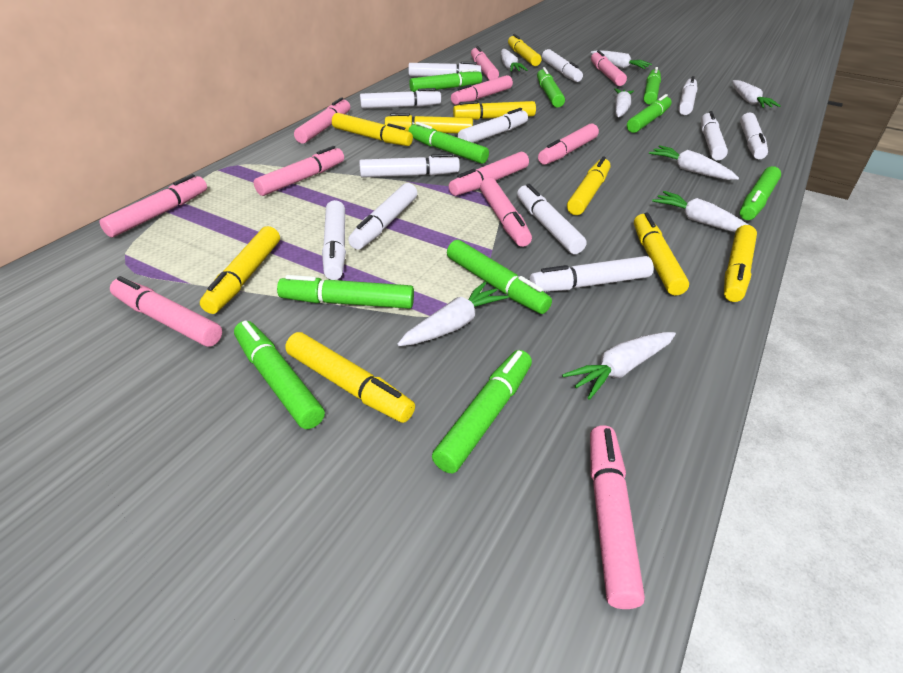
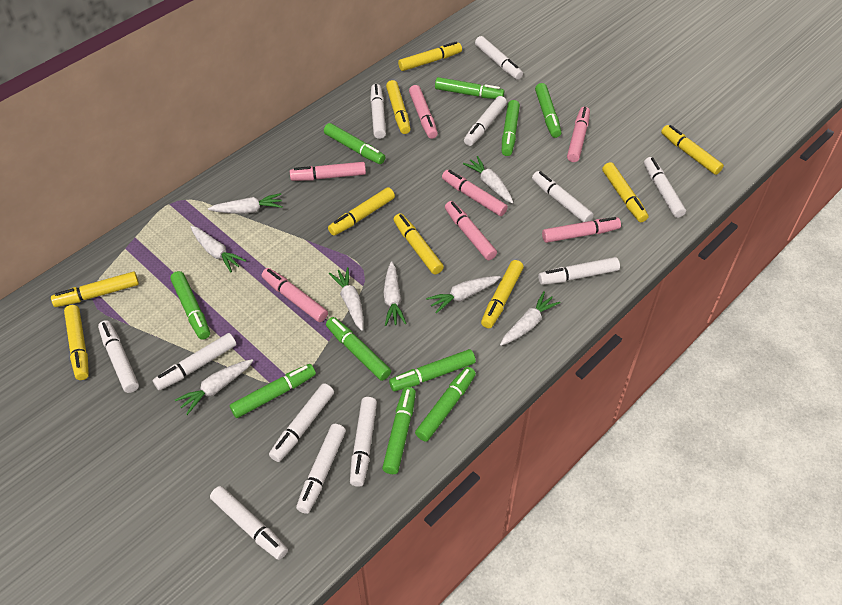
pink marker: 11 -> 7

